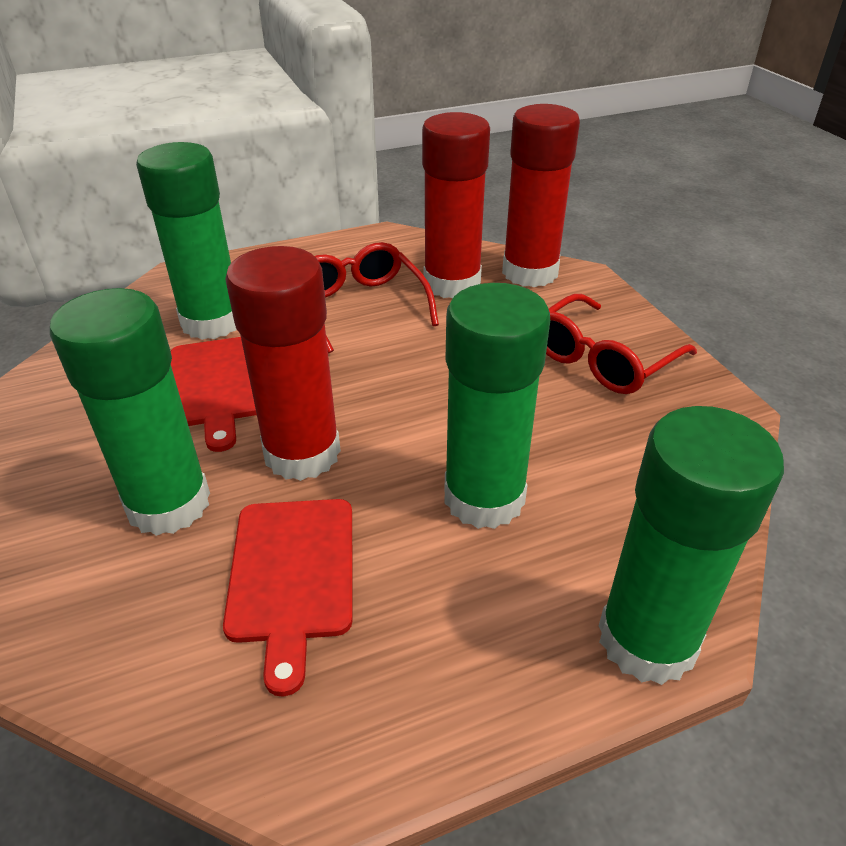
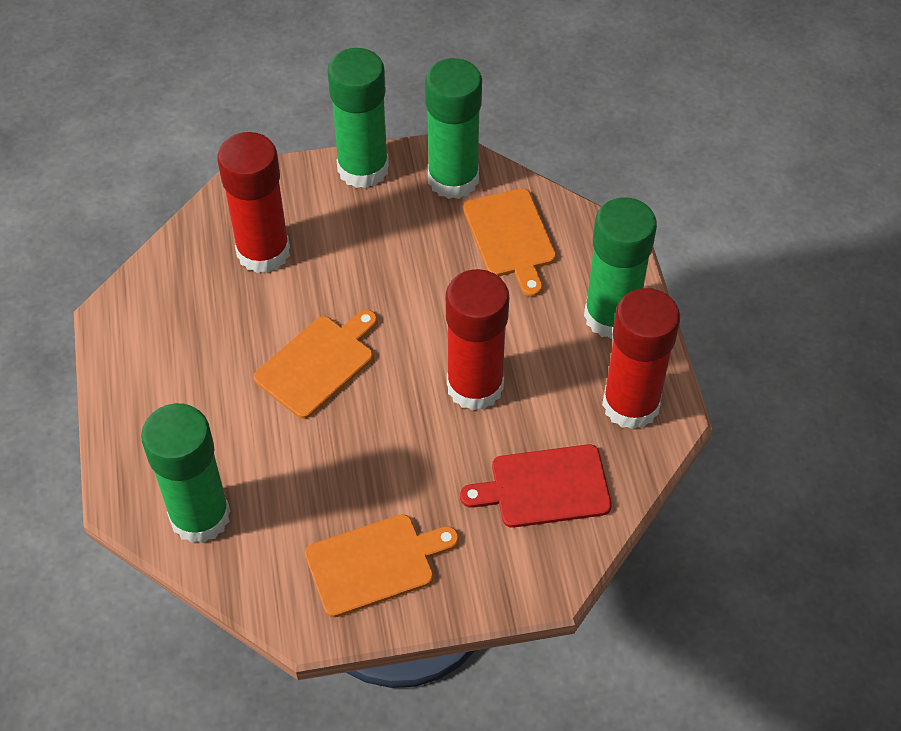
orange cutting board: 0 -> 3
red cutting board: 2 -> 1
red glasses: 2 -> 0

